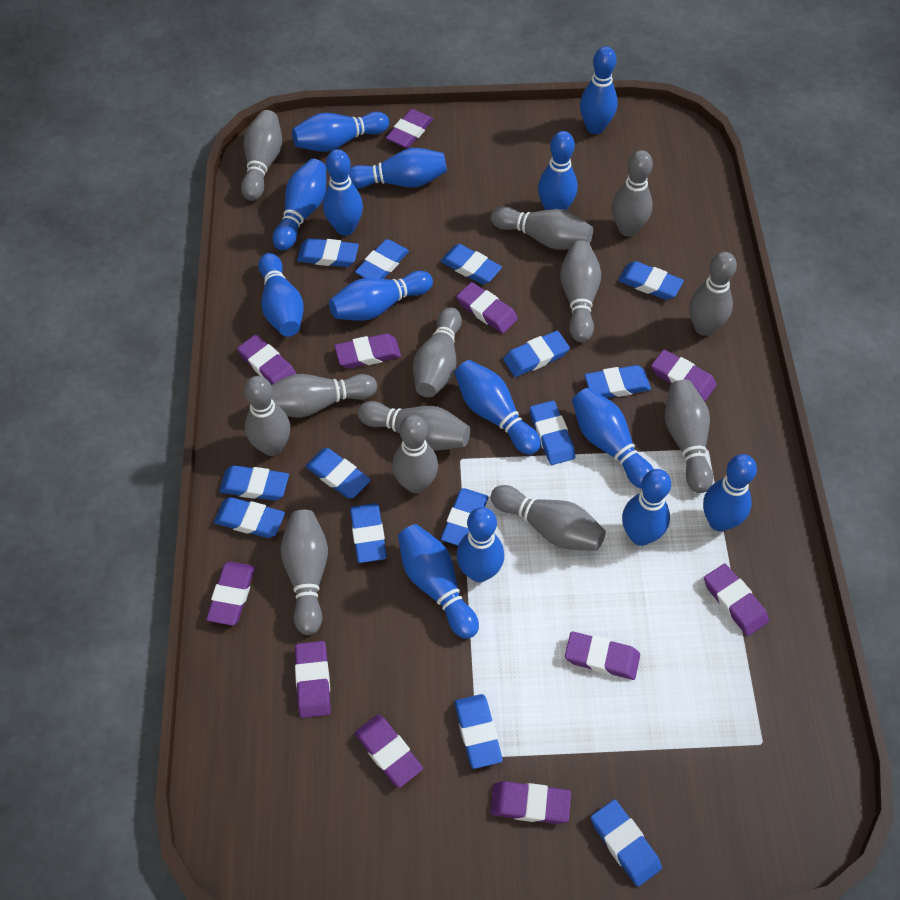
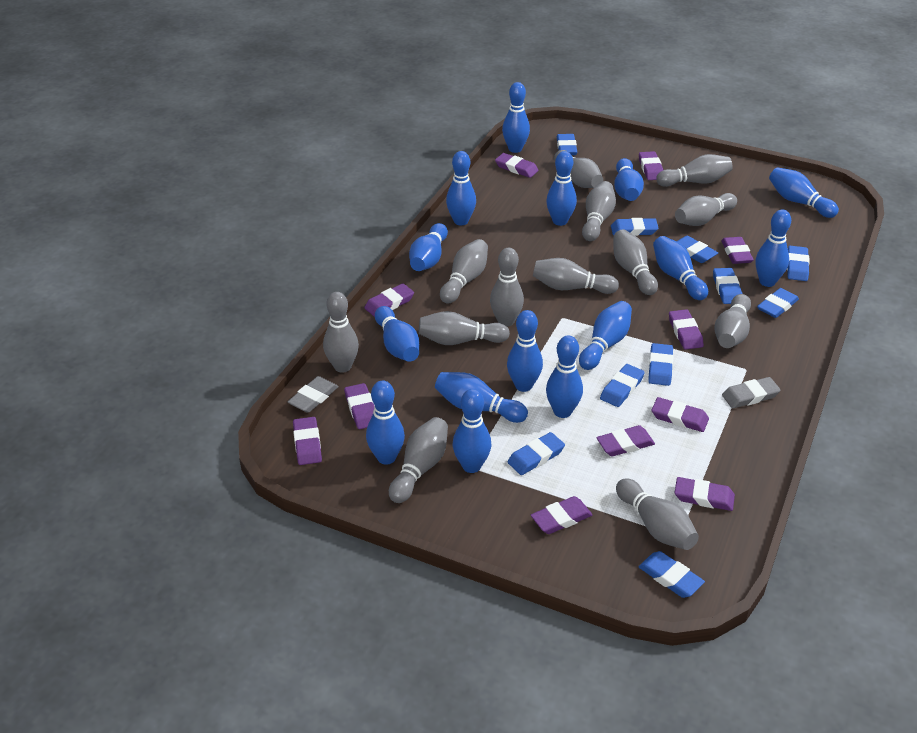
blue bowling pin: 14 -> 15
blue eraser: 14 -> 10
grey eraser: 0 -> 2

